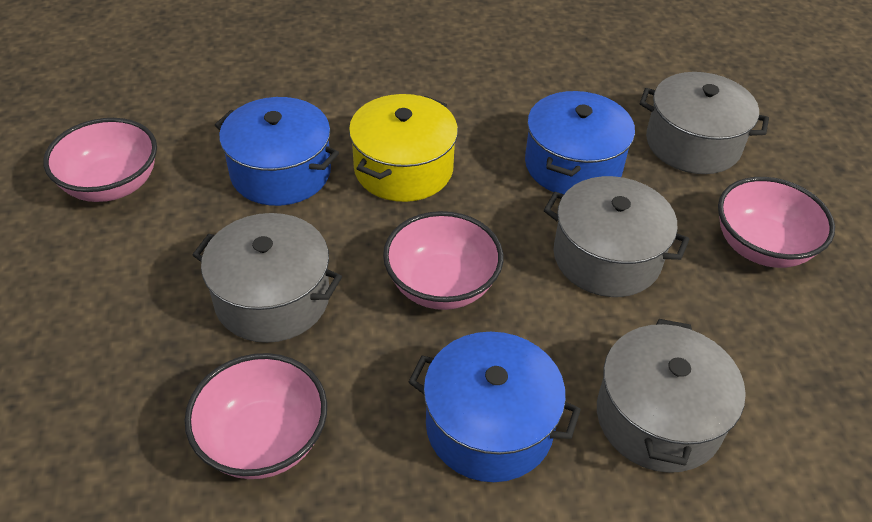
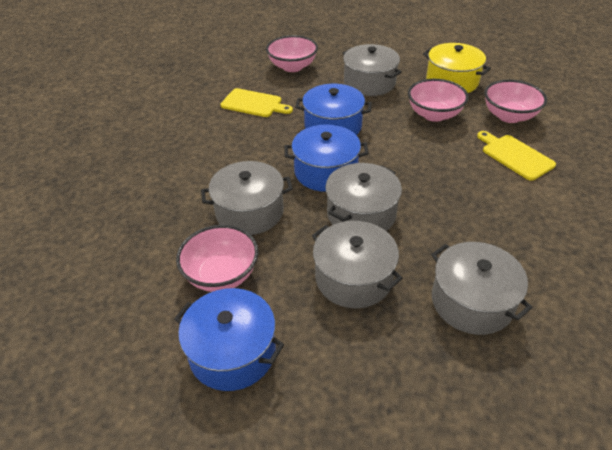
grey pot: 4 -> 5
yellow cutting board: 0 -> 2

